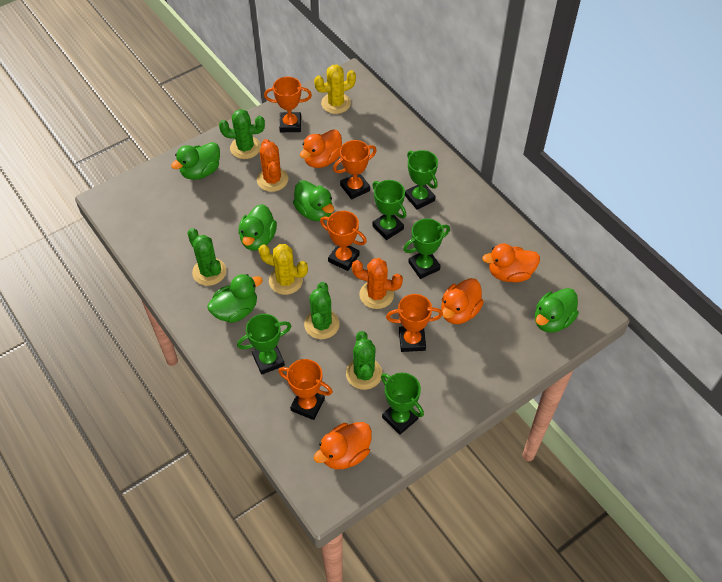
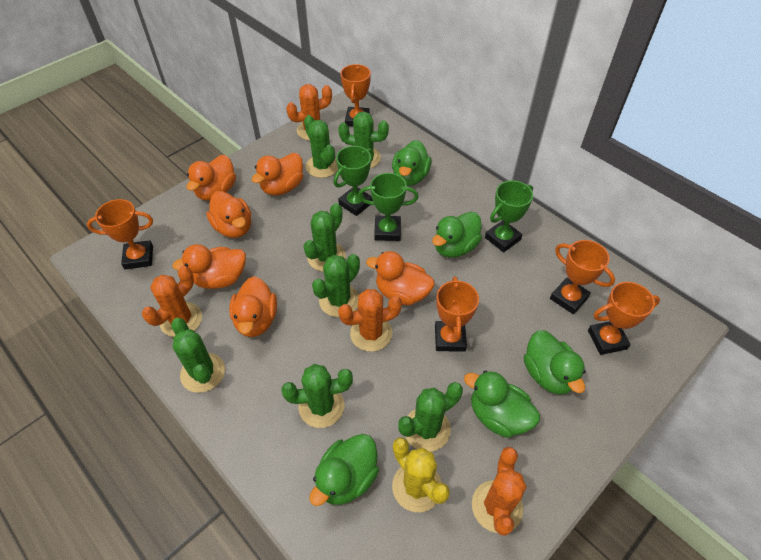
green cactus: 4 -> 7
green trophy: 5 -> 3
orange cactus: 2 -> 4
orange duck: 4 -> 6
yellow cactus: 2 -> 1

